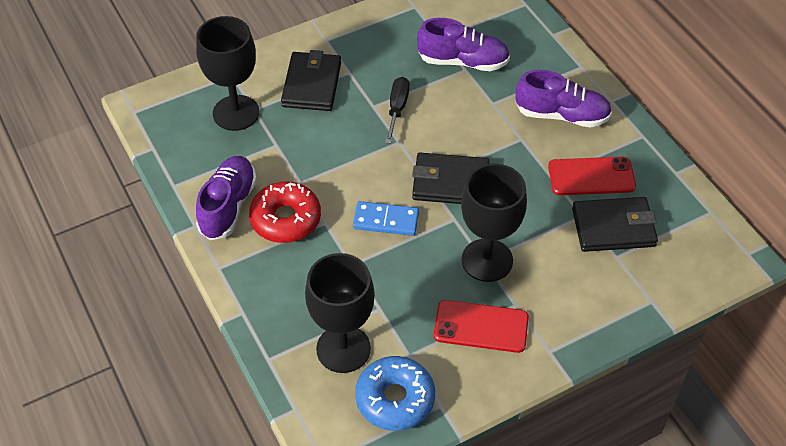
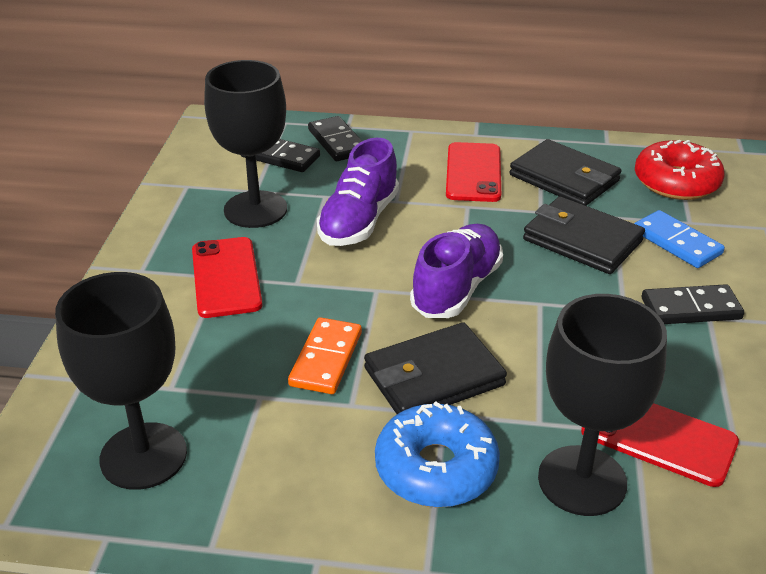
black domino: 0 -> 3
black screwdriver: 1 -> 0
orange domino: 0 -> 1
purple shoe: 3 -> 2
red phone: 2 -> 3

